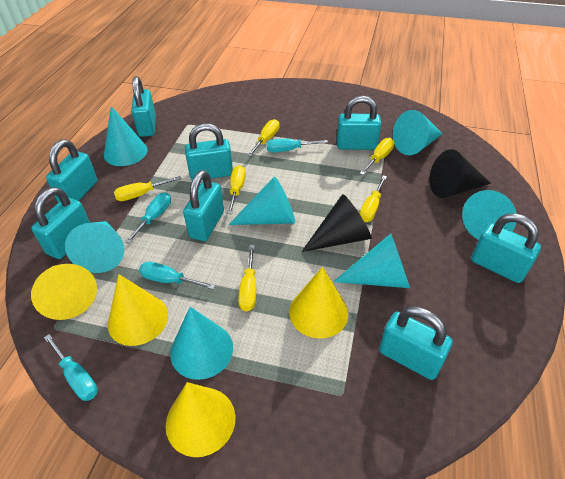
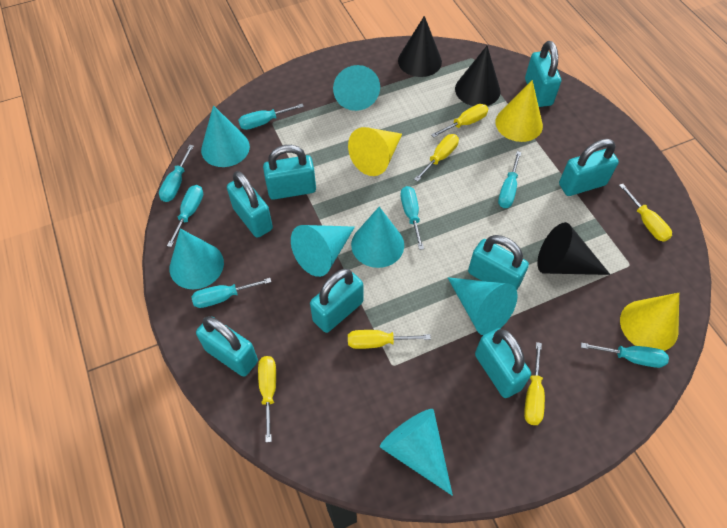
black cone: 2 -> 3
turquoise screwdriver: 4 -> 7
yellow cone: 4 -> 3

